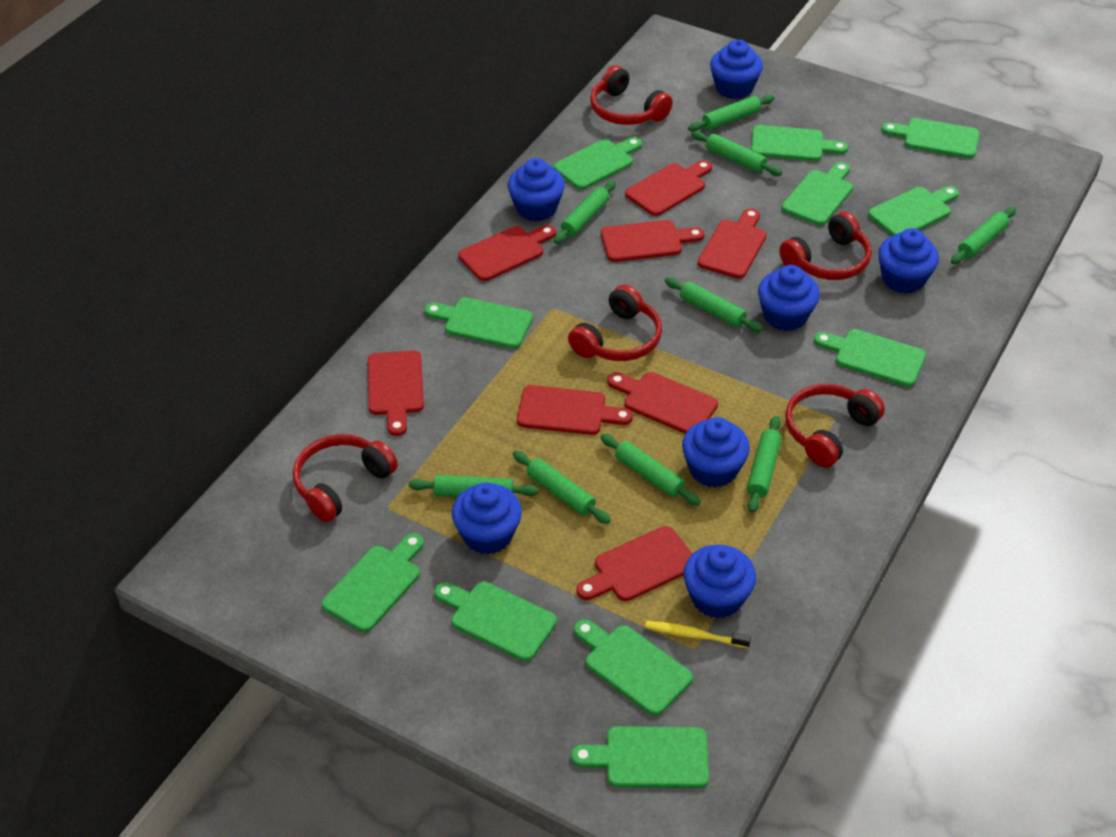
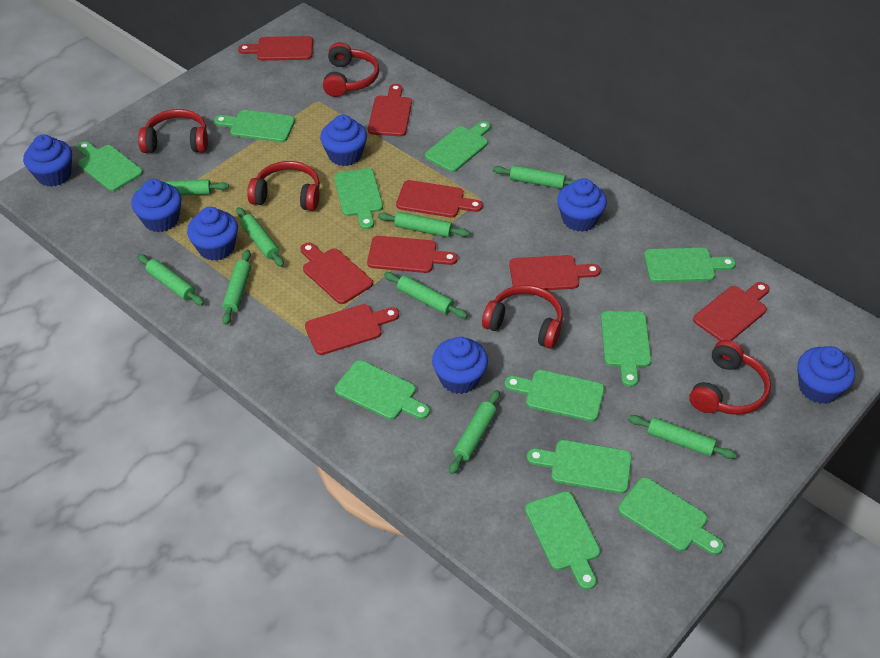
yellow toothbrush: 1 -> 0

